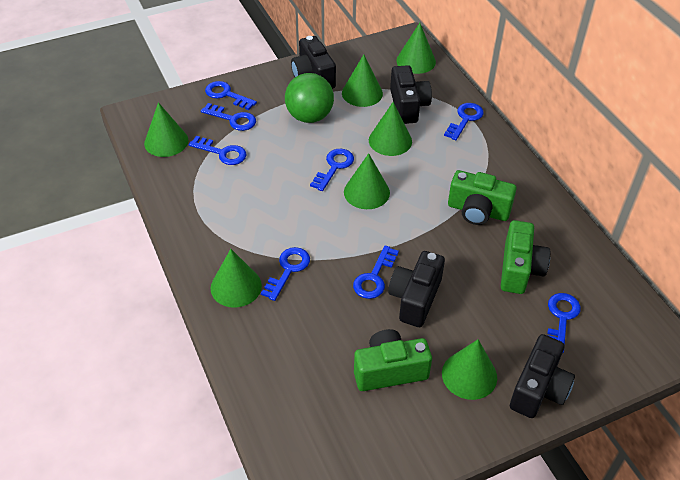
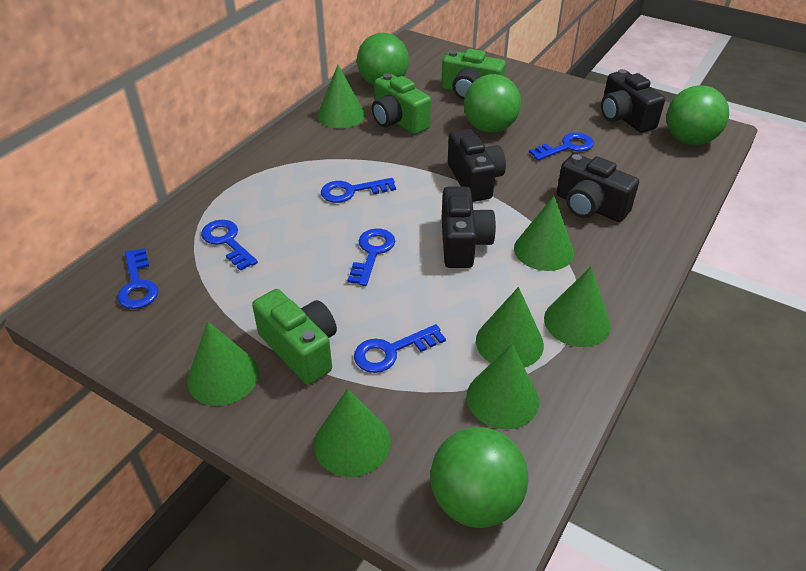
blue key: 8 -> 6
green ball: 1 -> 4

